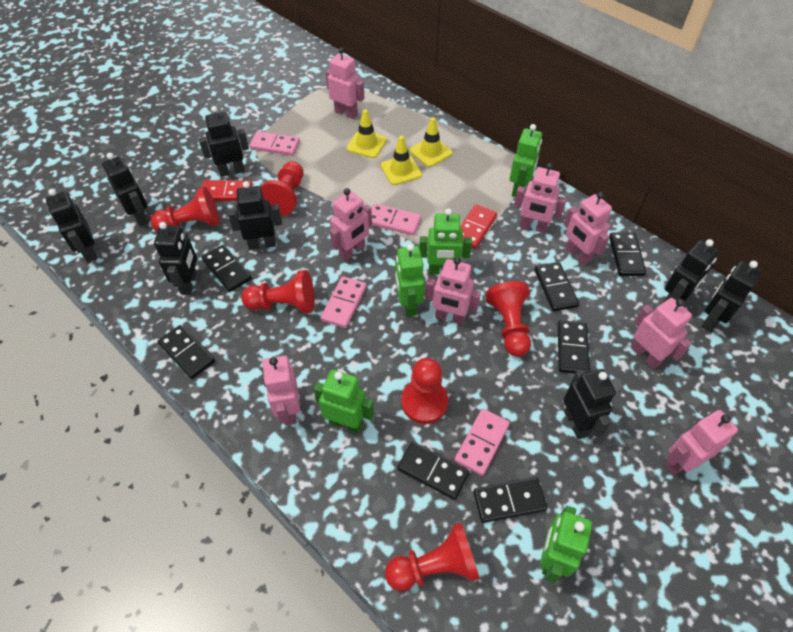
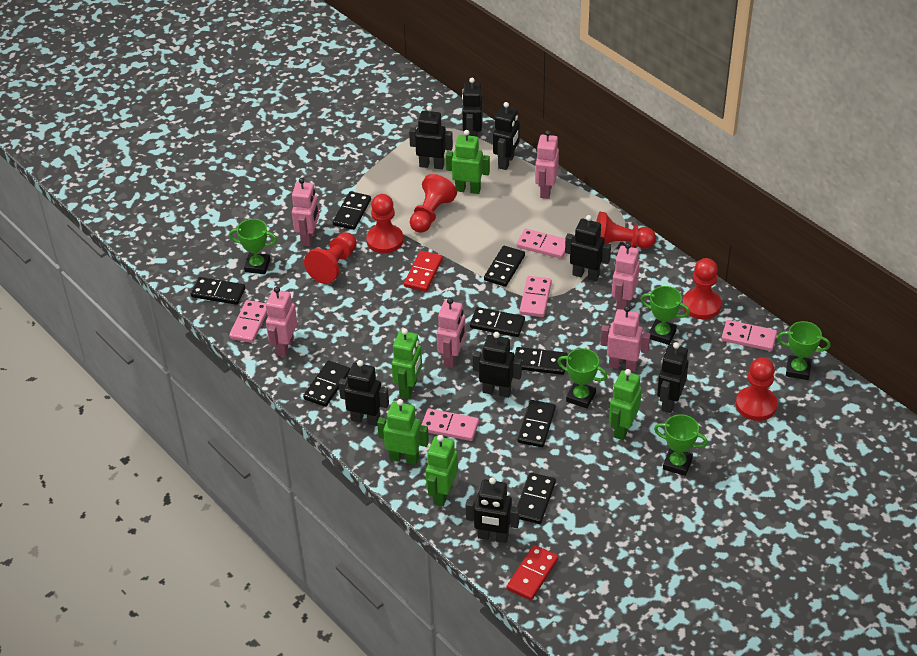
black domino: 7 -> 8
green trophy: 0 -> 5
pink domino: 4 -> 5
pink robot: 8 -> 6
yellow traffic cone: 3 -> 0

